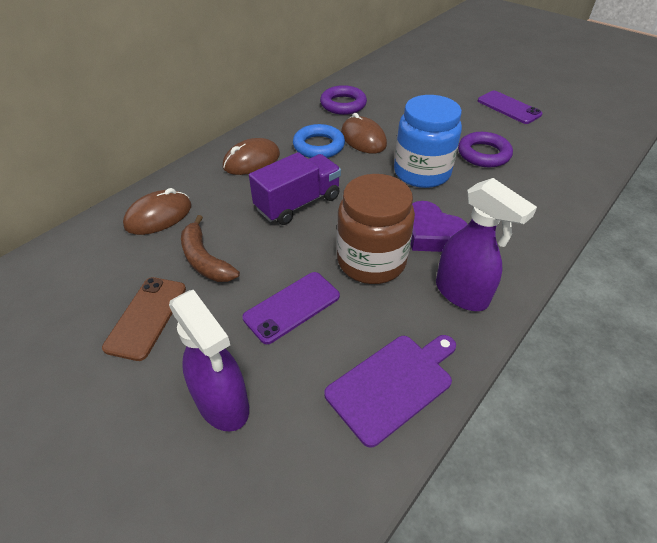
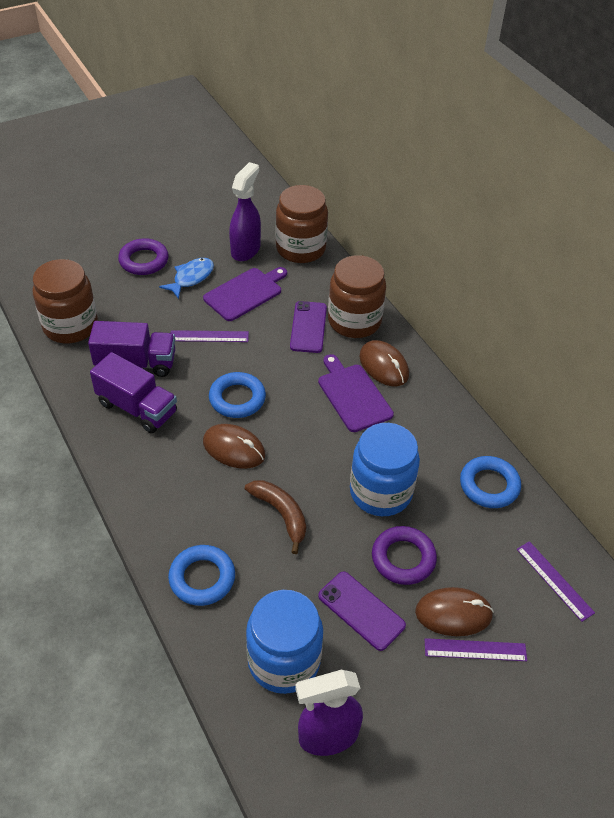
blue fish: 0 -> 1
blue jar: 1 -> 2
blue ring: 1 -> 3
brown jar: 1 -> 3
brown phone: 1 -> 0
purple cutting board: 1 -> 2
purple heart: 1 -> 0
purple ruler: 0 -> 3
purple truck: 1 -> 2

